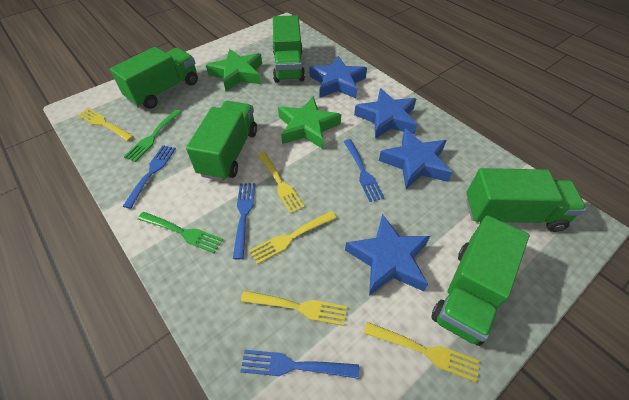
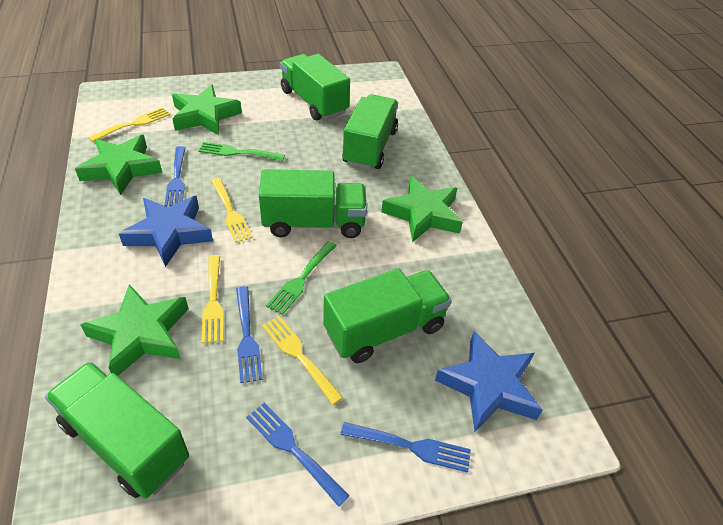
blue star: 4 -> 2
green star: 2 -> 4
yellow fork: 5 -> 4

